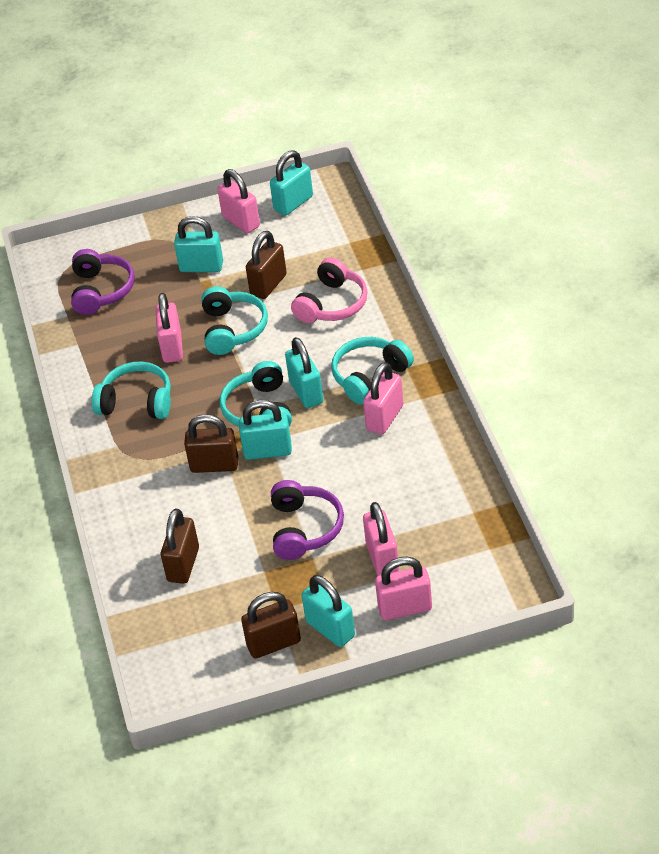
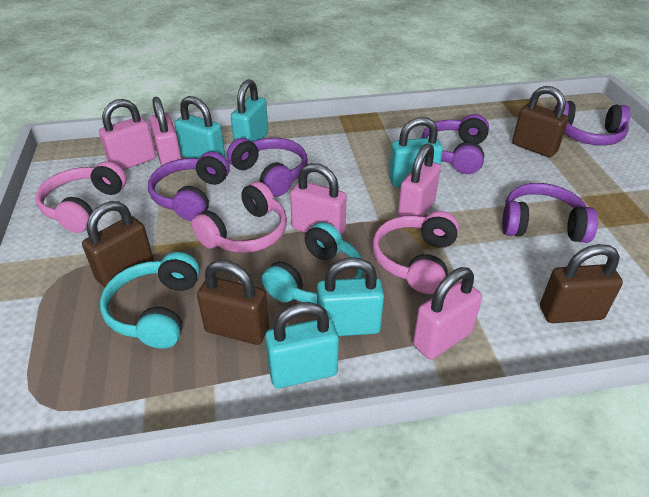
pink headphones: 1 -> 3
purple headphones: 2 -> 5
turquoise headphones: 4 -> 2

